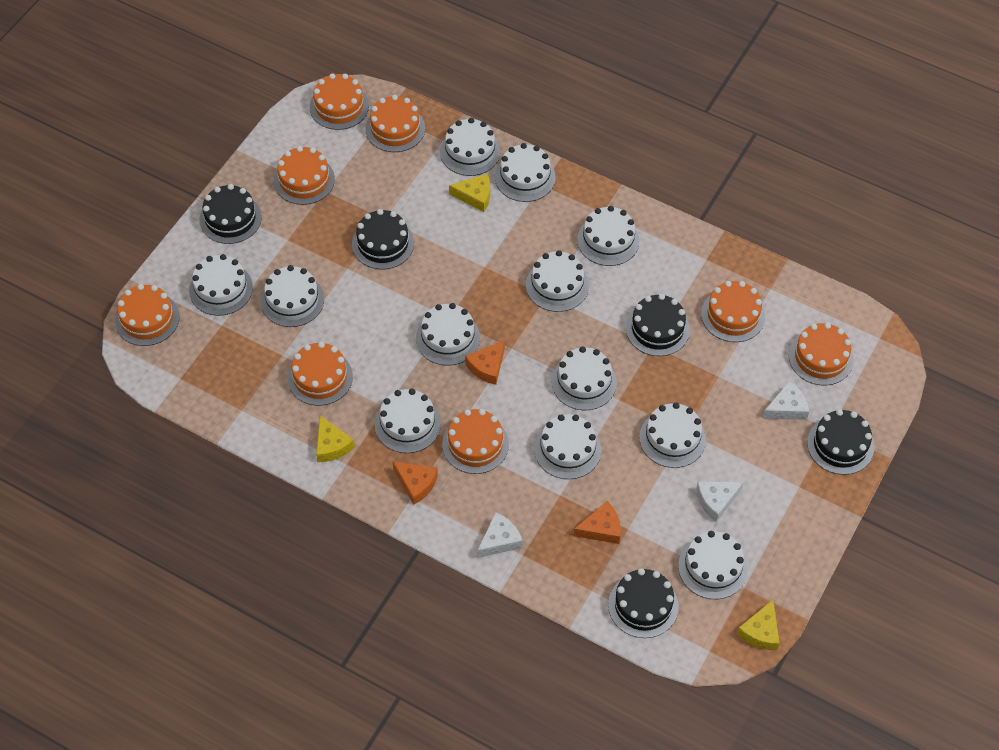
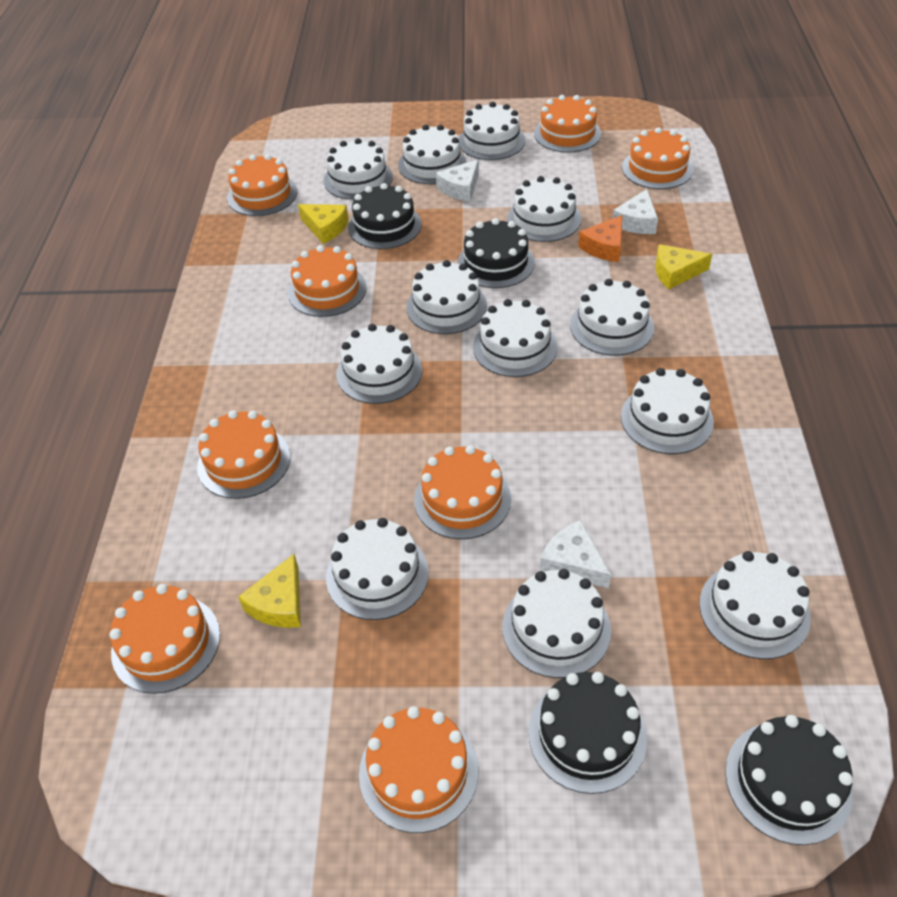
black cake: 5 -> 4
orange cheese: 3 -> 1

